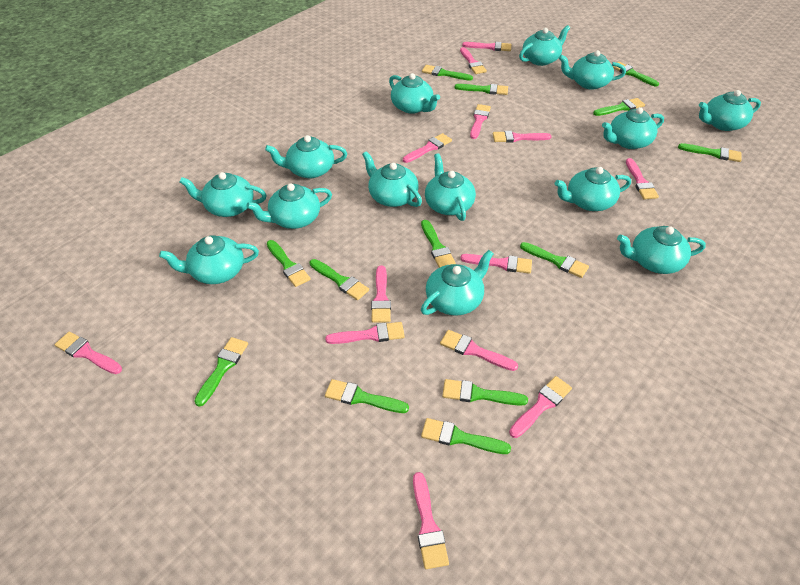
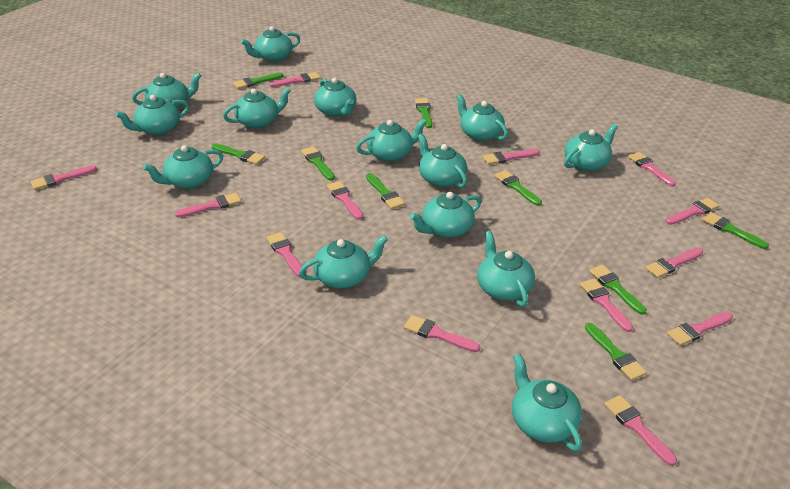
green brush: 13 -> 9

